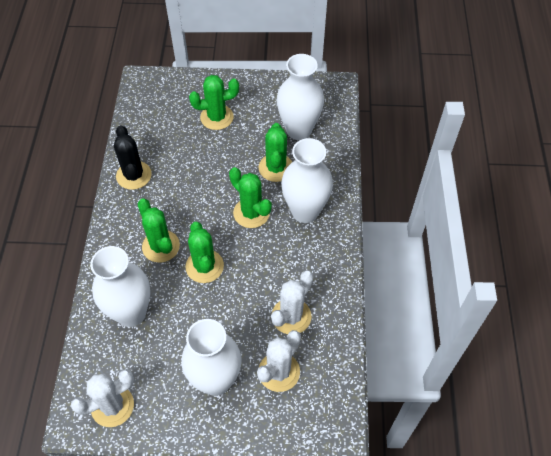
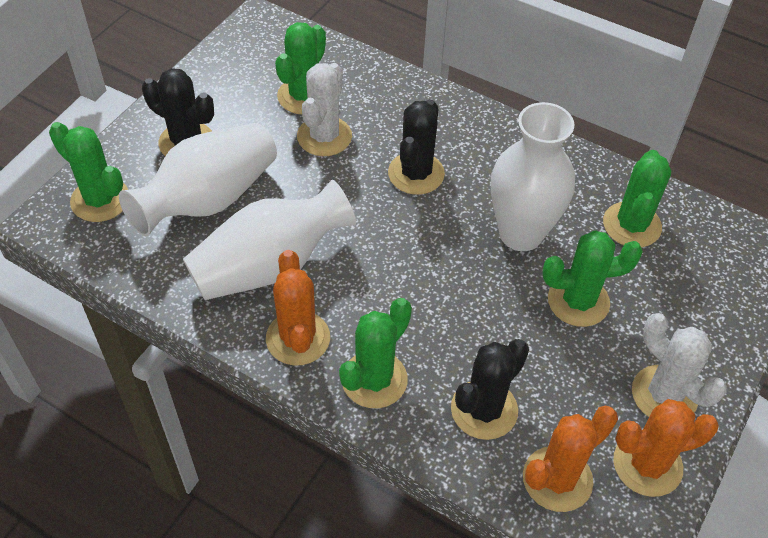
black cactus: 1 -> 3
orange cactus: 0 -> 3
white cactus: 3 -> 2
white vase: 4 -> 3

